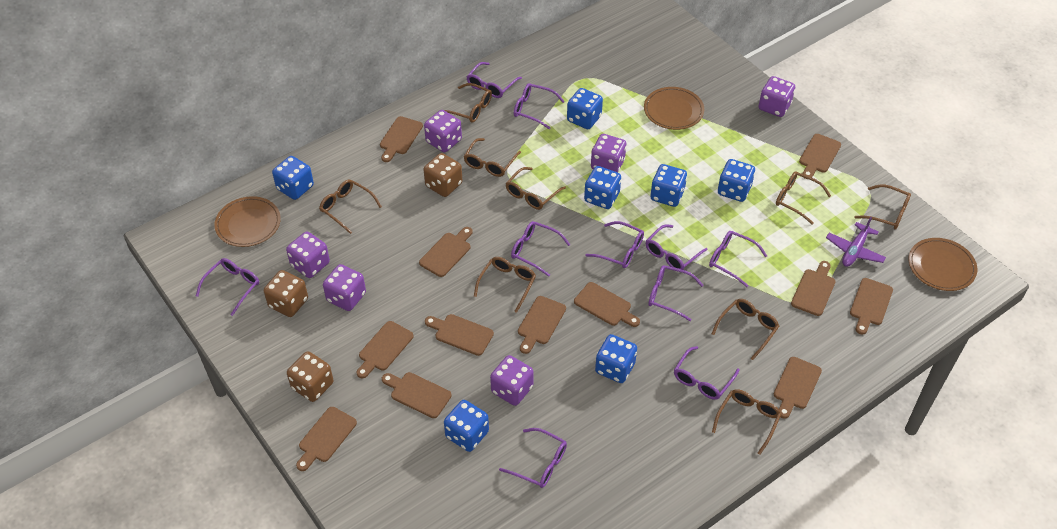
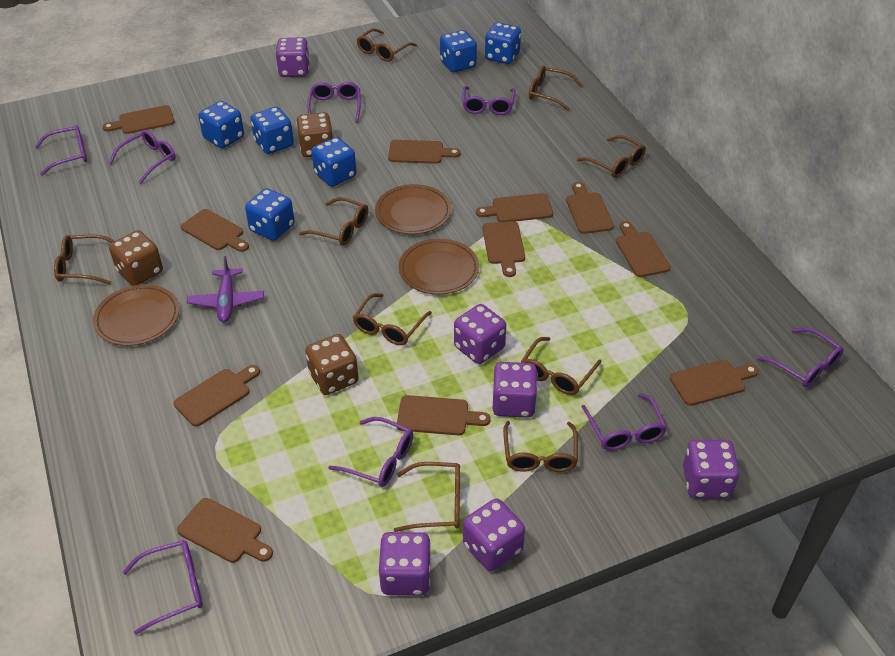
blue dice: 7 -> 6
brown cutting board: 12 -> 11
purple glasses: 10 -> 8

